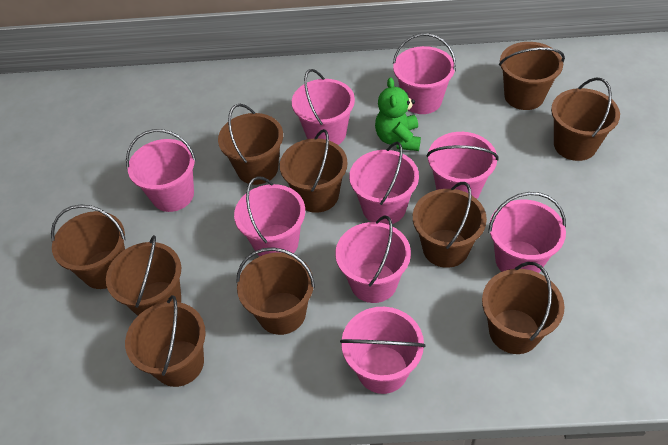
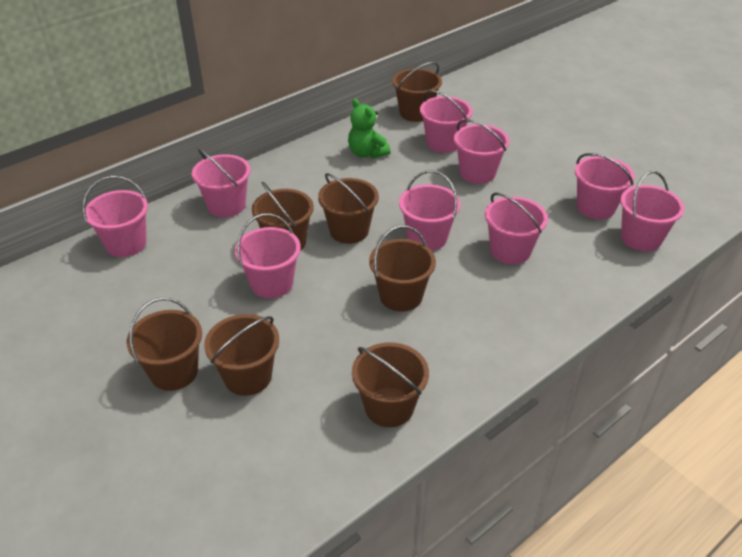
brown bucket: 10 -> 7

